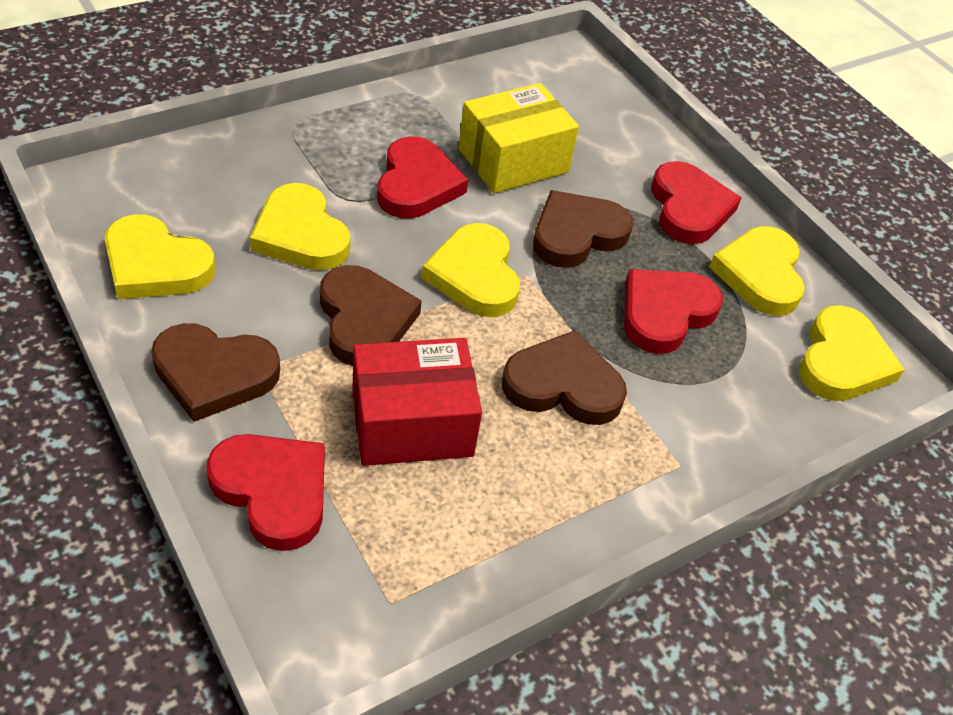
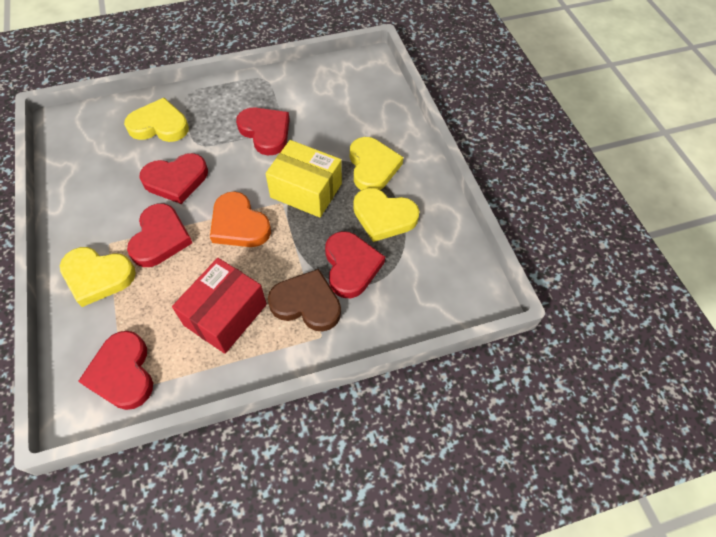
brown heart: 4 -> 1
orange heart: 0 -> 1
red heart: 4 -> 5
yellow heart: 5 -> 4

